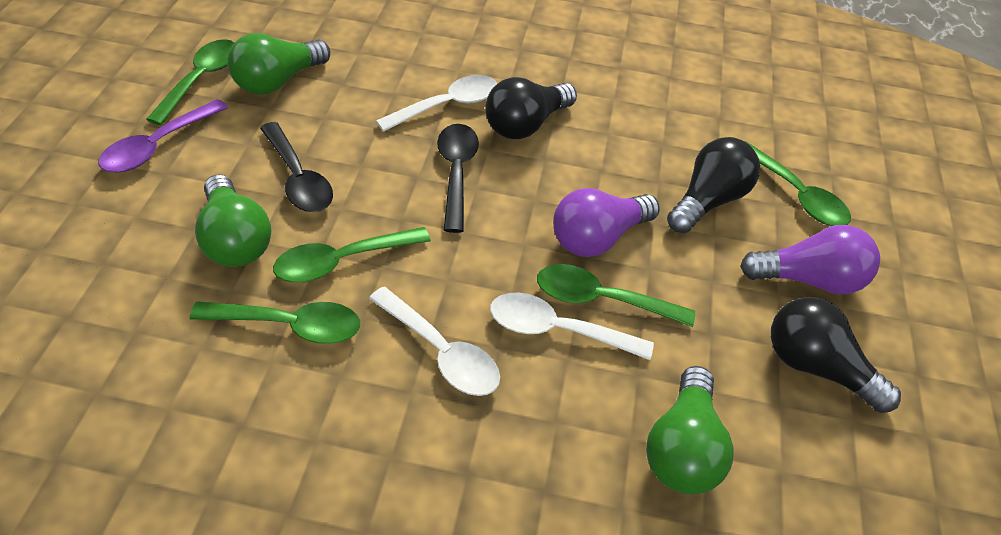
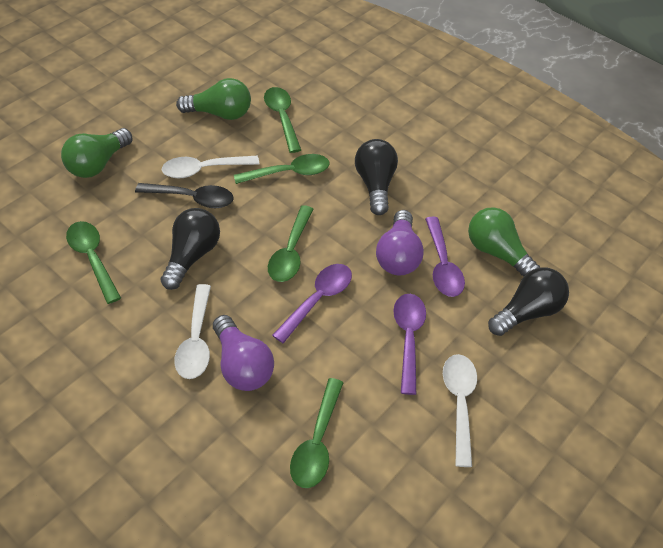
black spoon: 2 -> 1
purple spoon: 1 -> 3

